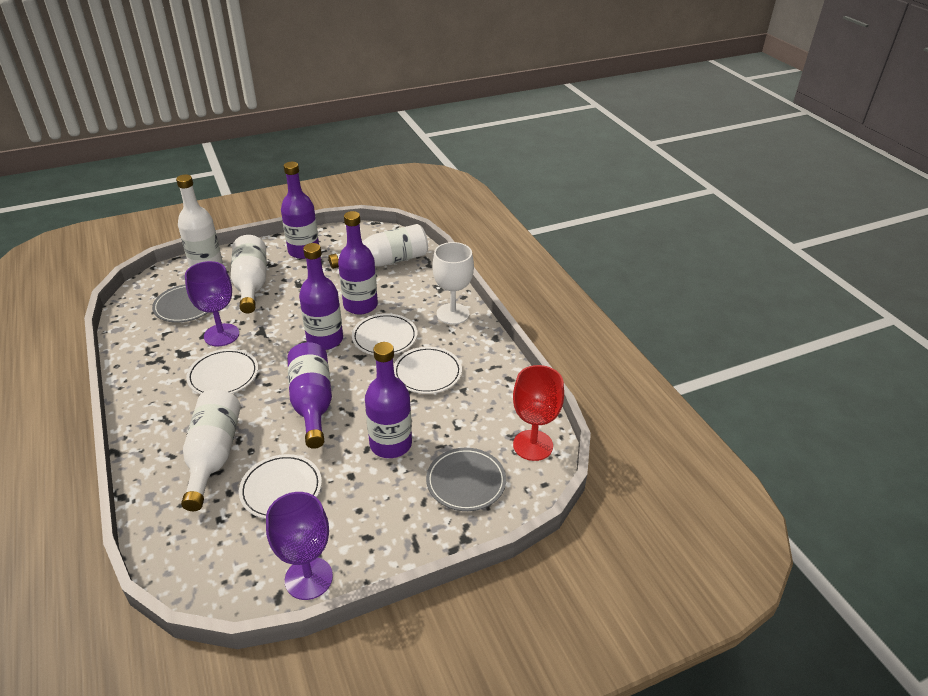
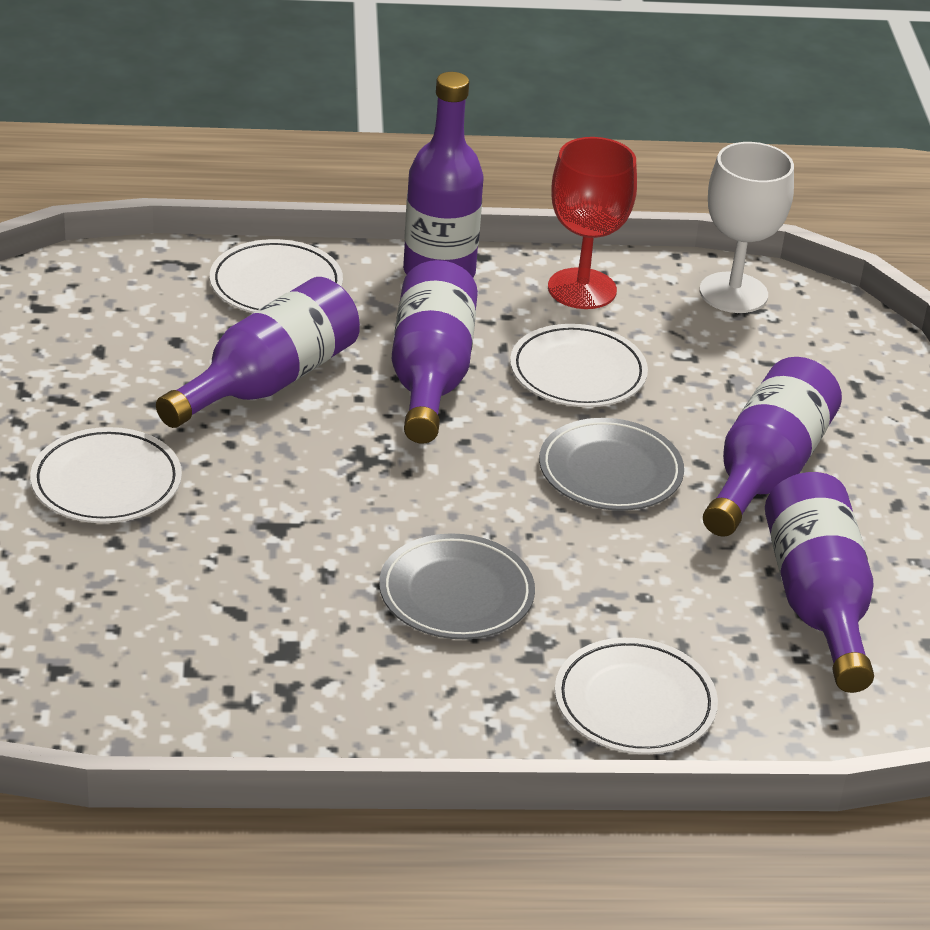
purple goblet: 2 -> 0
white bottle: 4 -> 0

